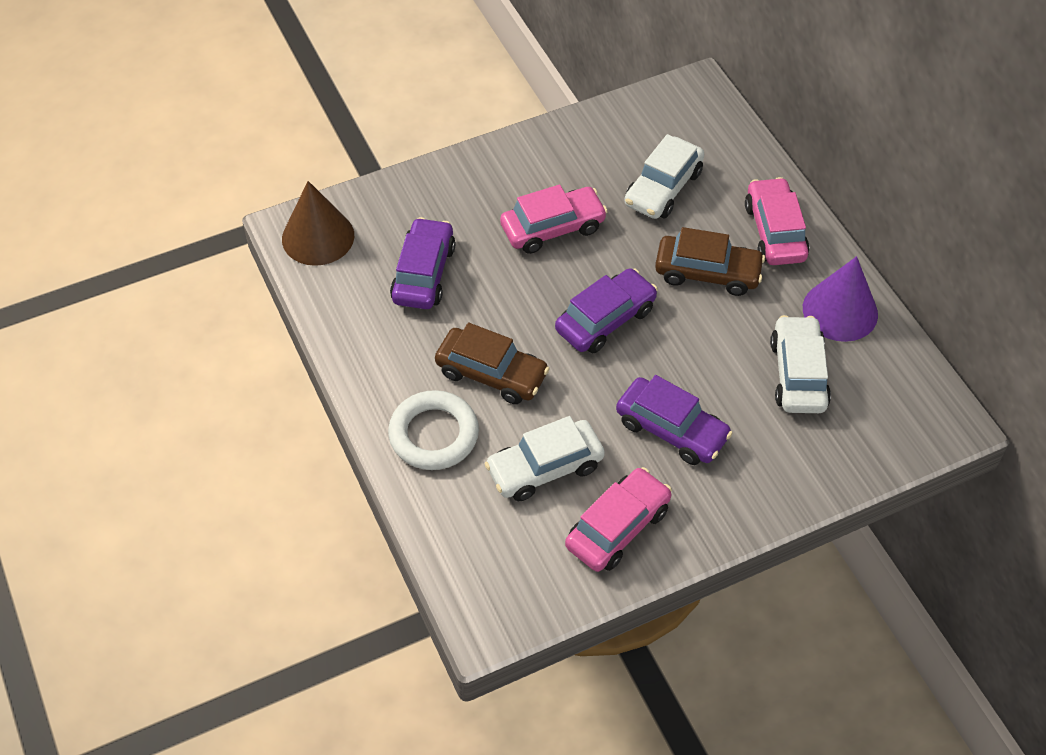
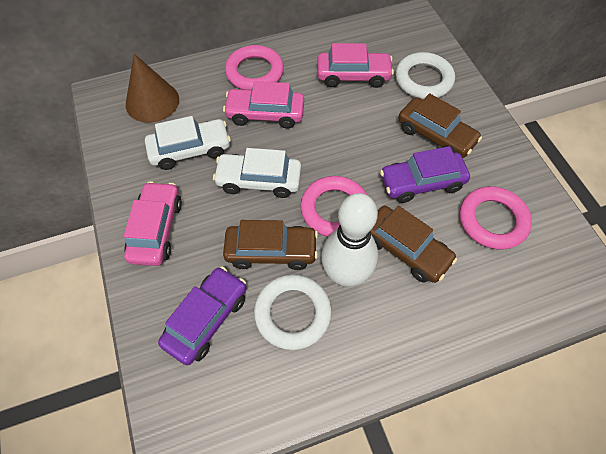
brown car: 2 -> 3
pink ring: 0 -> 3
purple car: 3 -> 2
purple cone: 1 -> 0
white bowling pin: 0 -> 1
white car: 3 -> 2
white ring: 1 -> 2

